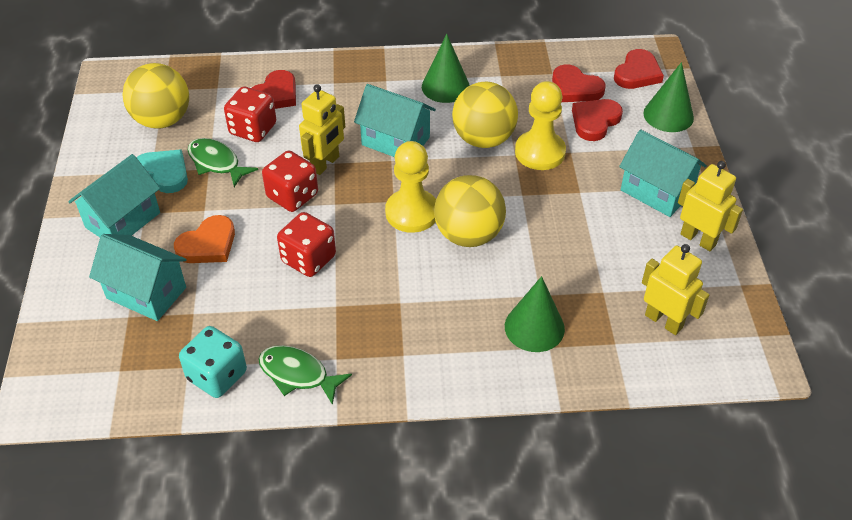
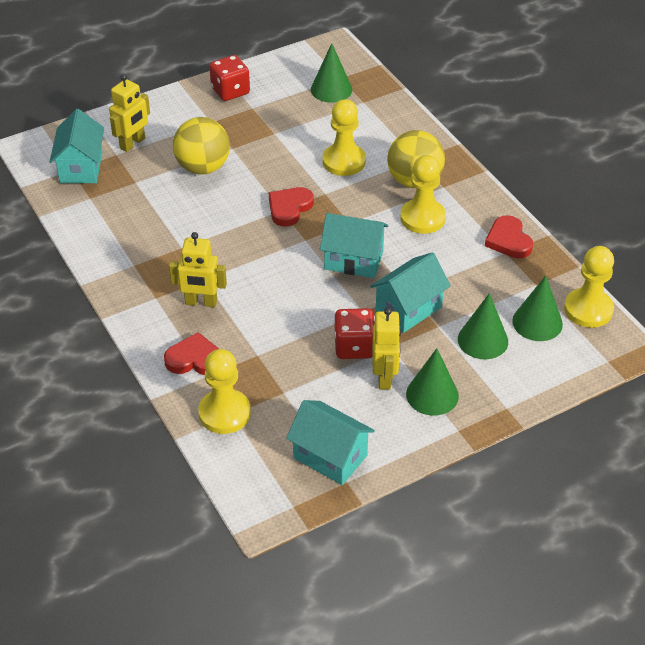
green cone: 3 -> 4
green fish: 2 -> 0
orange heart: 1 -> 0
red dice: 3 -> 2
red heart: 4 -> 3
turquoise dice: 1 -> 0
turquoise heart: 1 -> 0
yellow ball: 3 -> 2
yellow pawn: 2 -> 4

